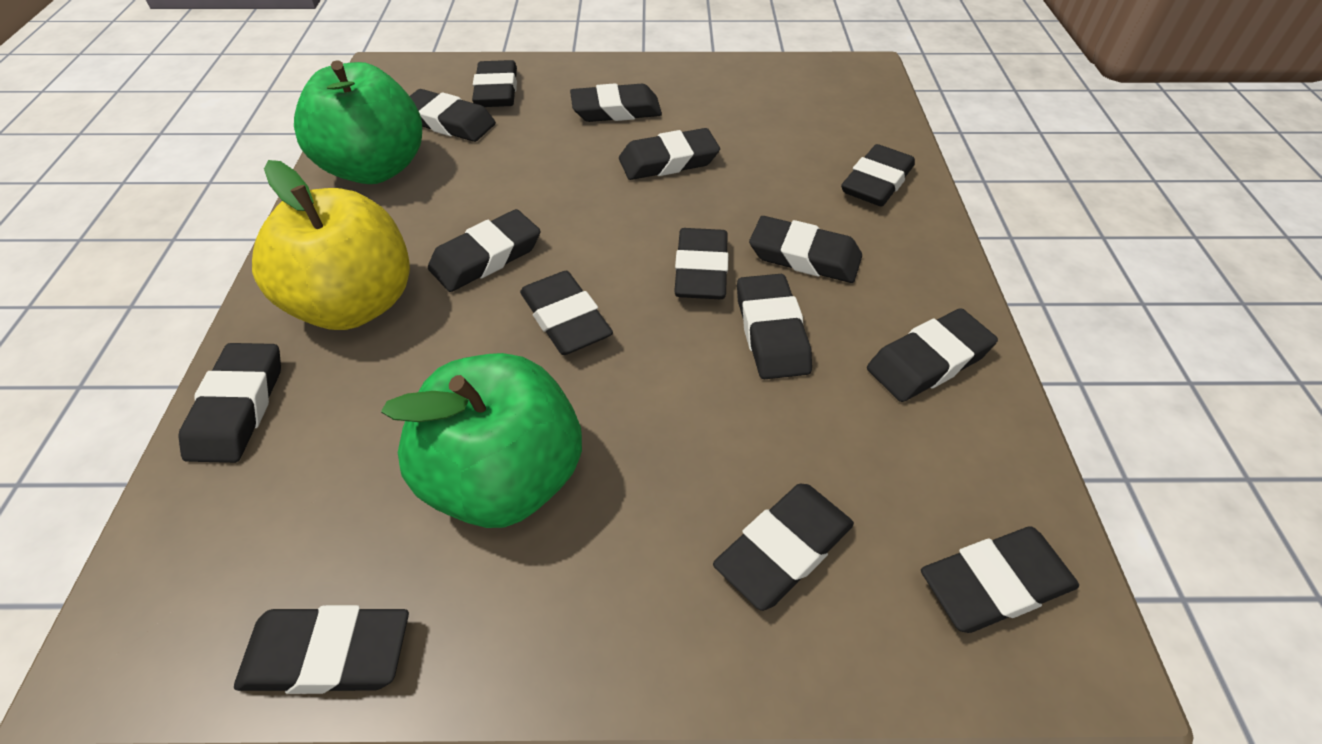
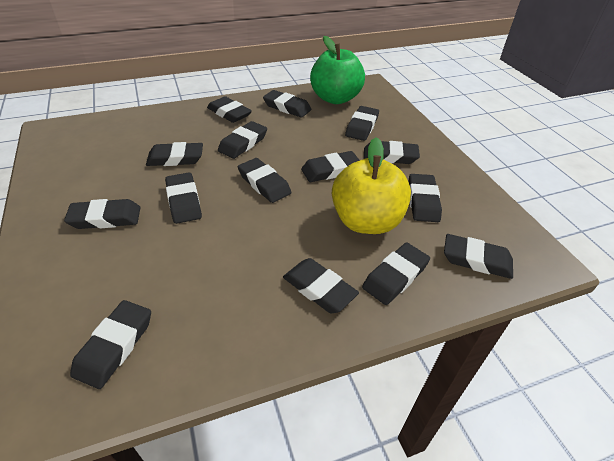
green apple: 2 -> 1

